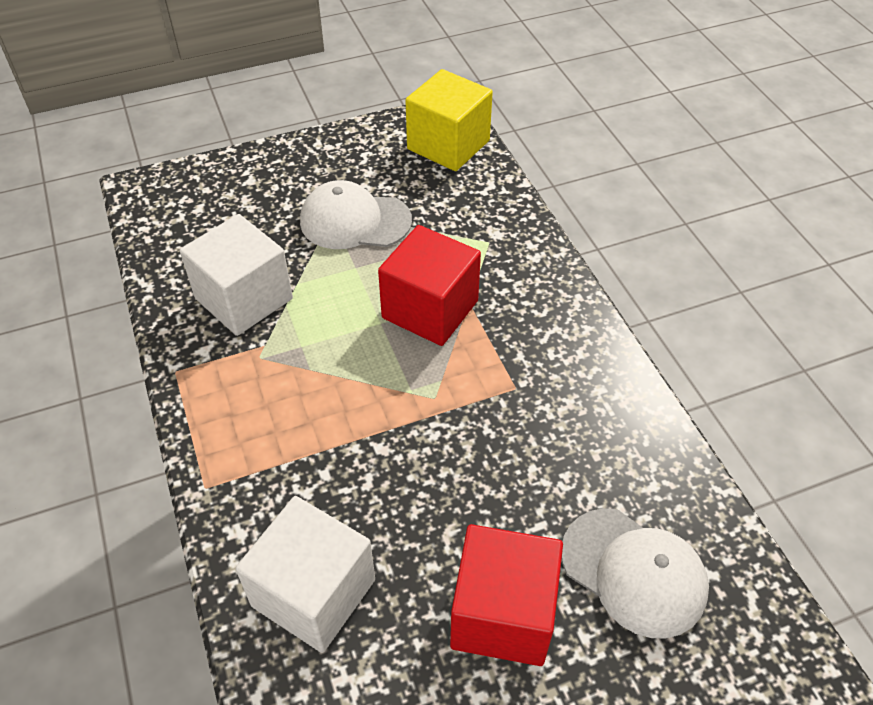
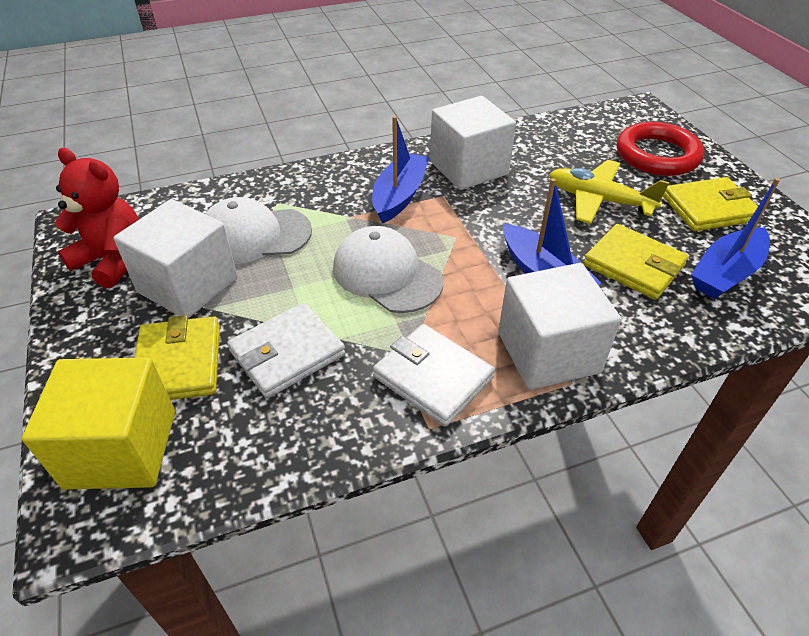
blue boat: 0 -> 3
red cube: 2 -> 0
red ring: 0 -> 1
red teddy bear: 0 -> 1
white cube: 2 -> 3
white wallet: 0 -> 2
yellow plane: 0 -> 1
yellow wallet: 0 -> 3

